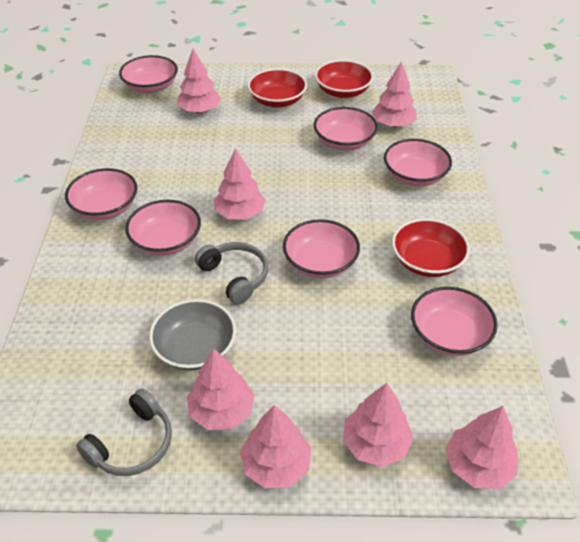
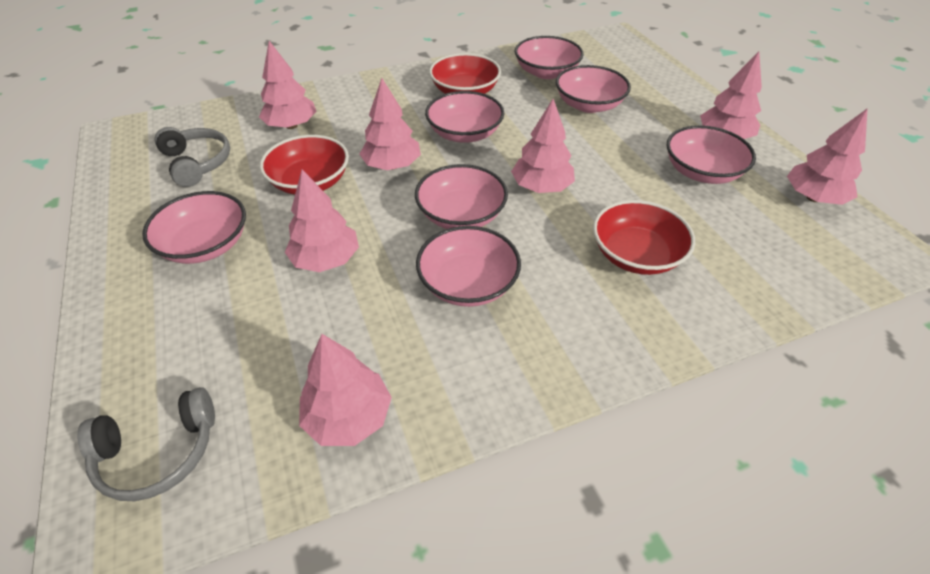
grey bowl: 1 -> 0

